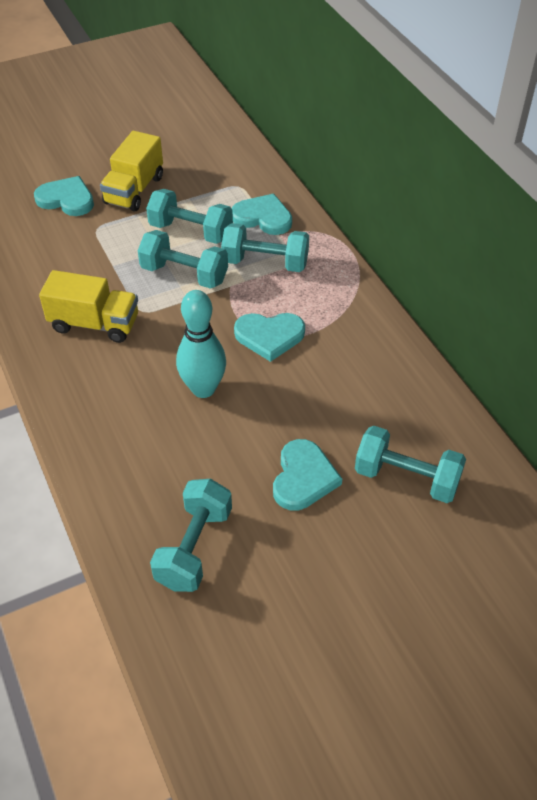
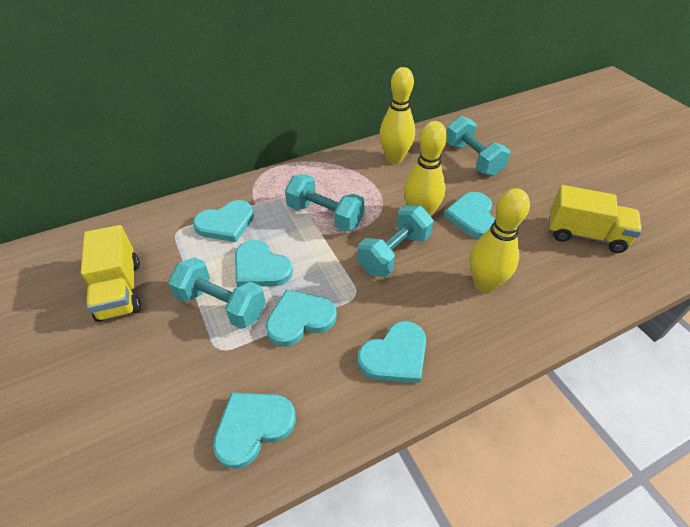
turquoise bowling pin: 1 -> 0
turquoise dumbbell: 5 -> 4
turquoise heart: 4 -> 6
yellow bowling pin: 0 -> 3

